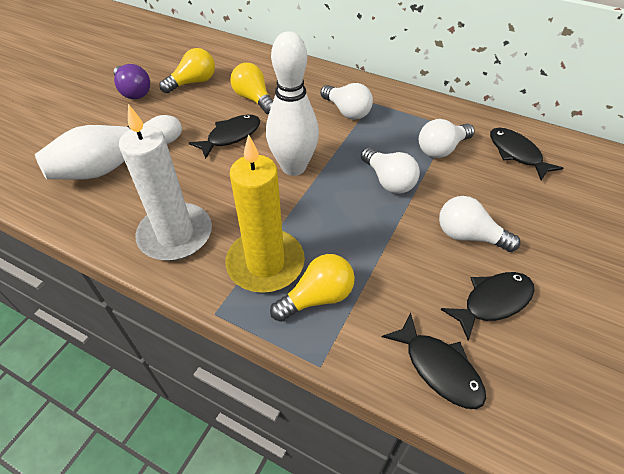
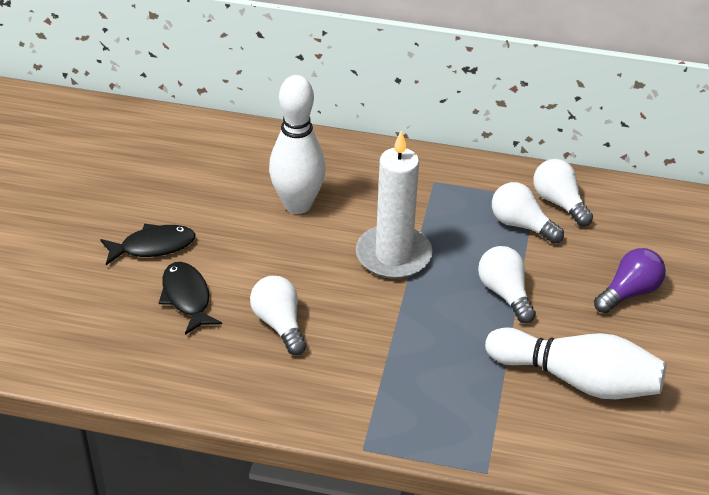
black fish: 4 -> 2
yellow candle: 1 -> 0
yellow light bulb: 3 -> 0

